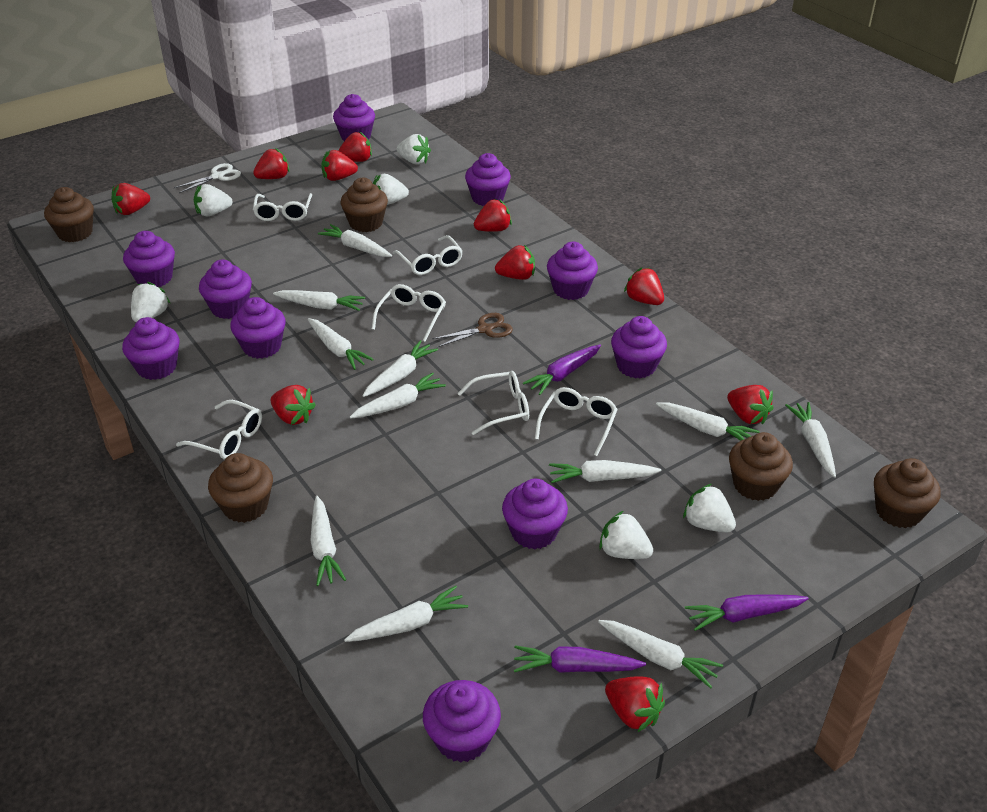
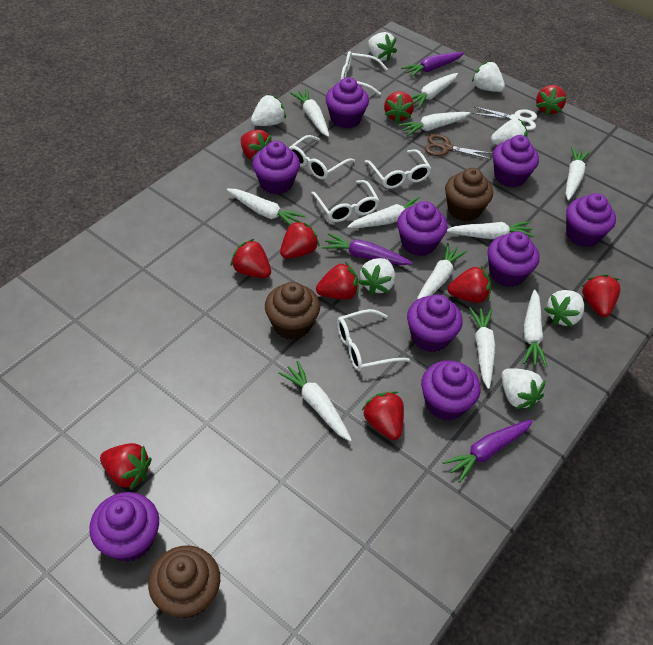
brown cupcake: 5 -> 3
purple cupcake: 10 -> 9
white glasses: 6 -> 5
white strawberry: 6 -> 7

